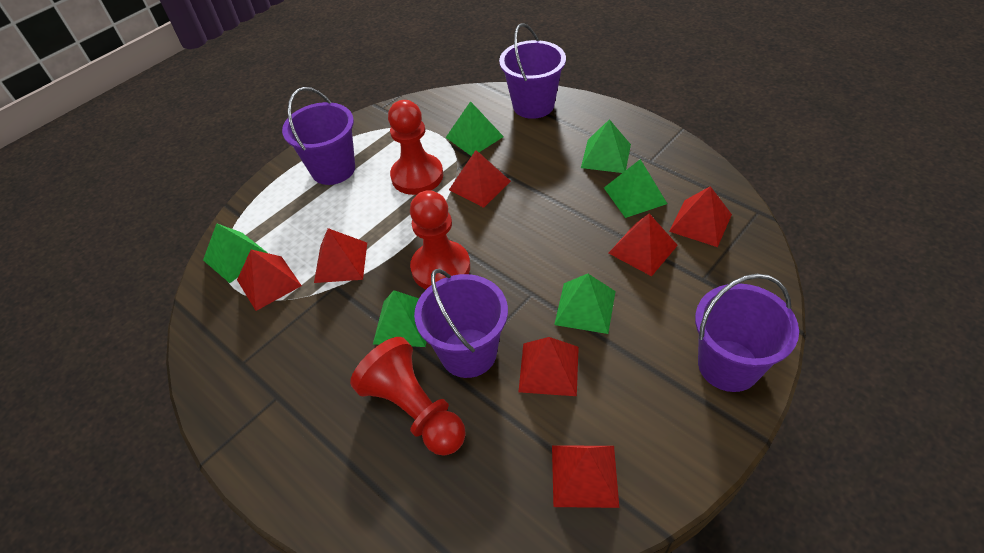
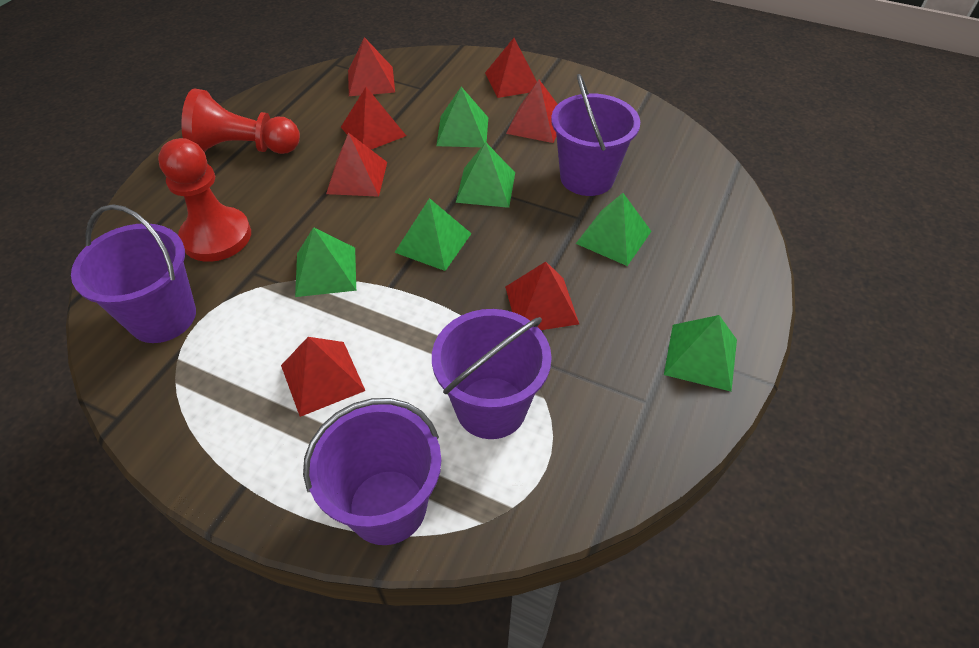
red pawn: 3 -> 2

